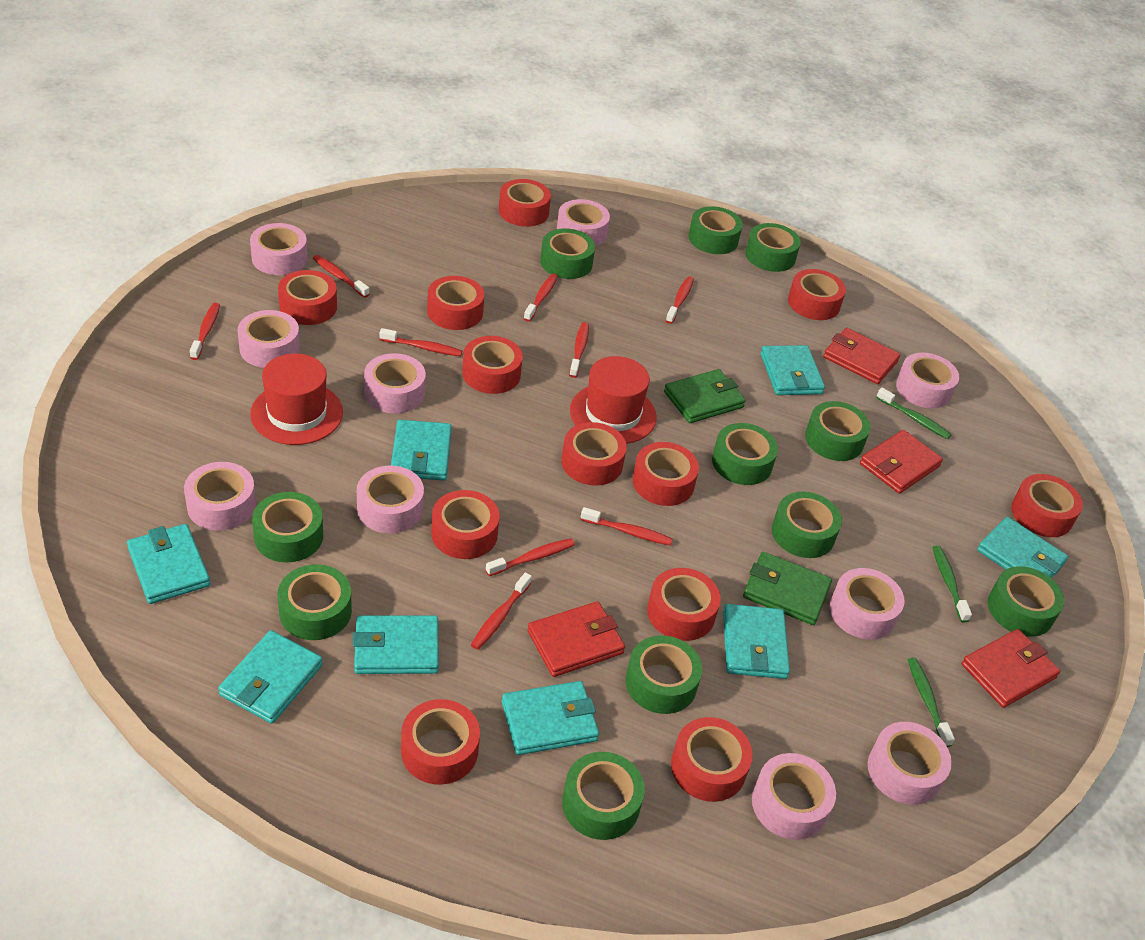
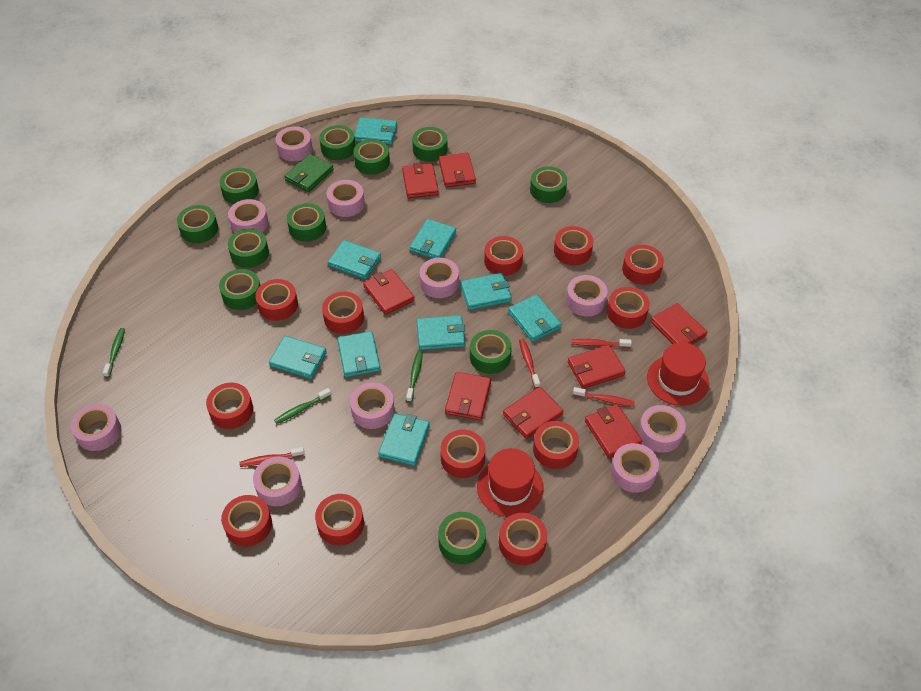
green wallet: 2 -> 1
red toothbrush: 9 -> 4
red wallet: 4 -> 8
turquoise wallet: 8 -> 9

